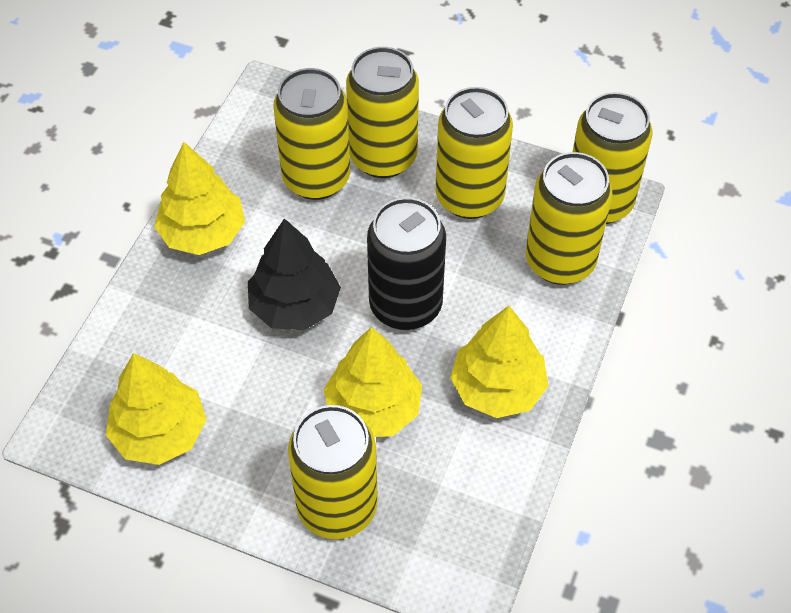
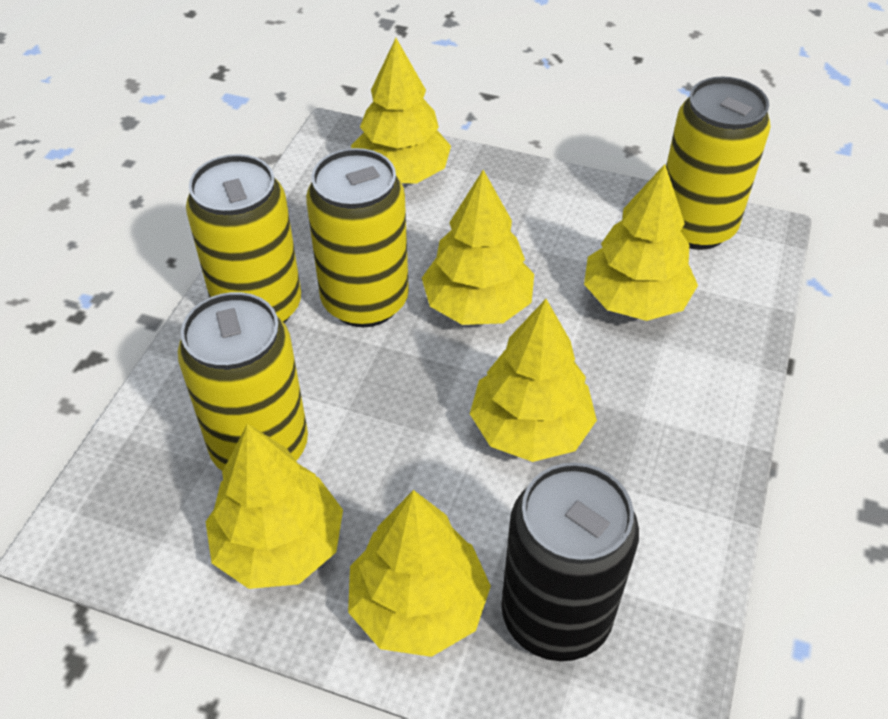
black tree: 1 -> 0
yellow can: 6 -> 4
yellow tree: 4 -> 6

